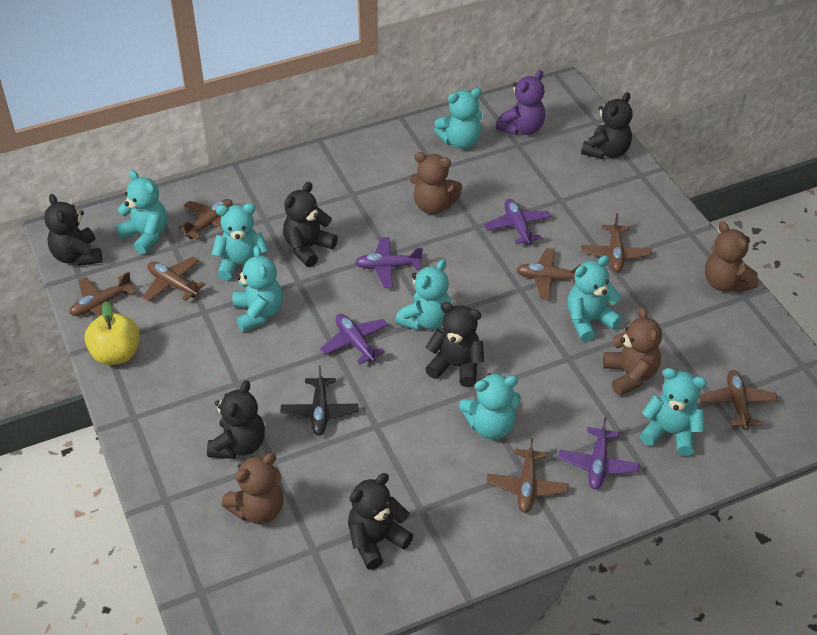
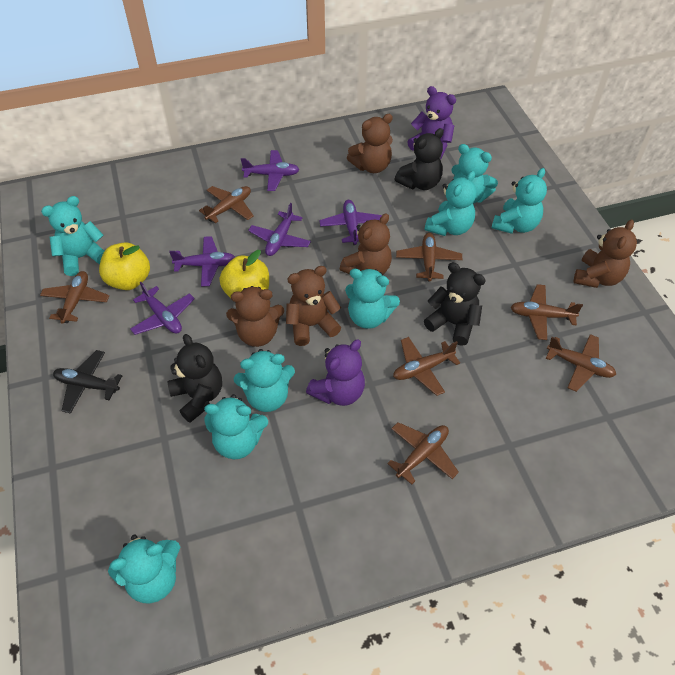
black teddy bear: 6 -> 3
brown teddy bear: 4 -> 5
purple plane: 4 -> 5
purple teddy bear: 1 -> 2
yellow apple: 1 -> 2

